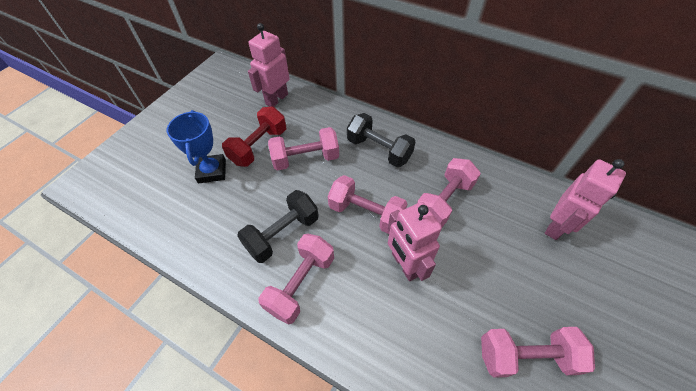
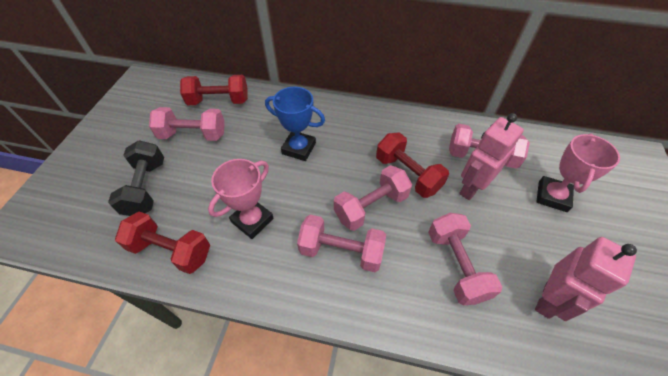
black dumbbell: 2 -> 1
pink robot: 3 -> 2
pink trophy: 0 -> 2
red dumbbell: 1 -> 3

